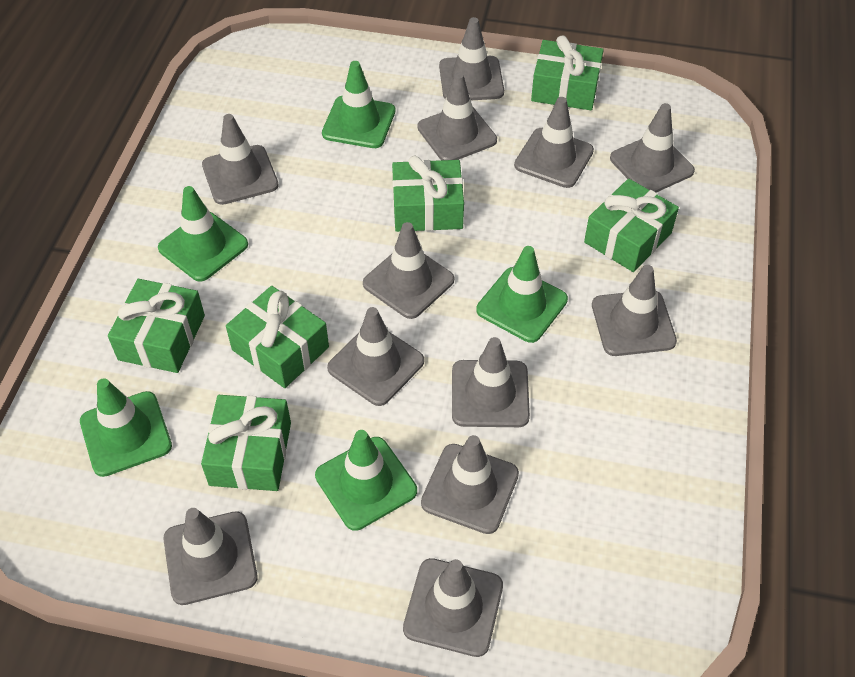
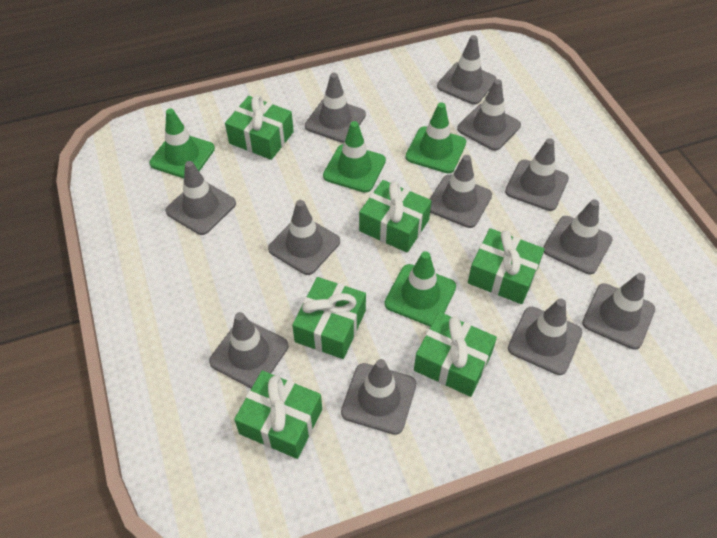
green traffic cone: 5 -> 4

